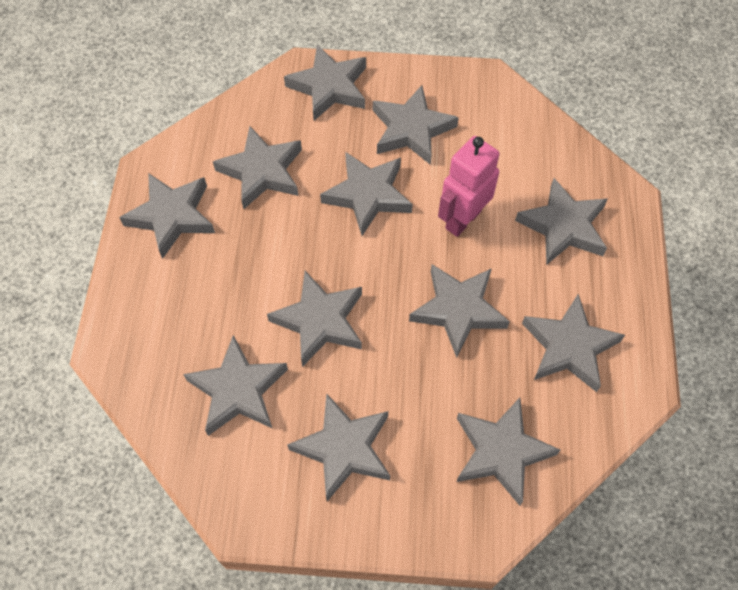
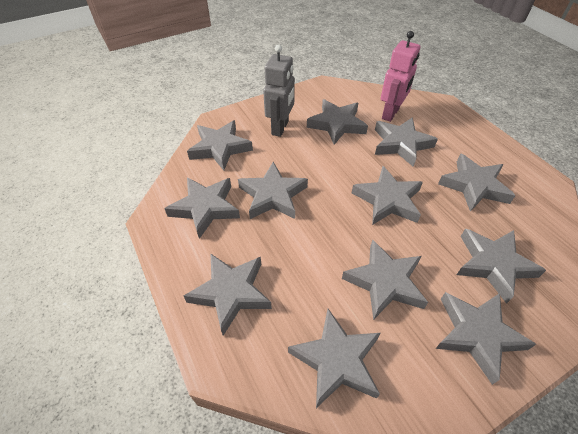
grey robot: 0 -> 1

